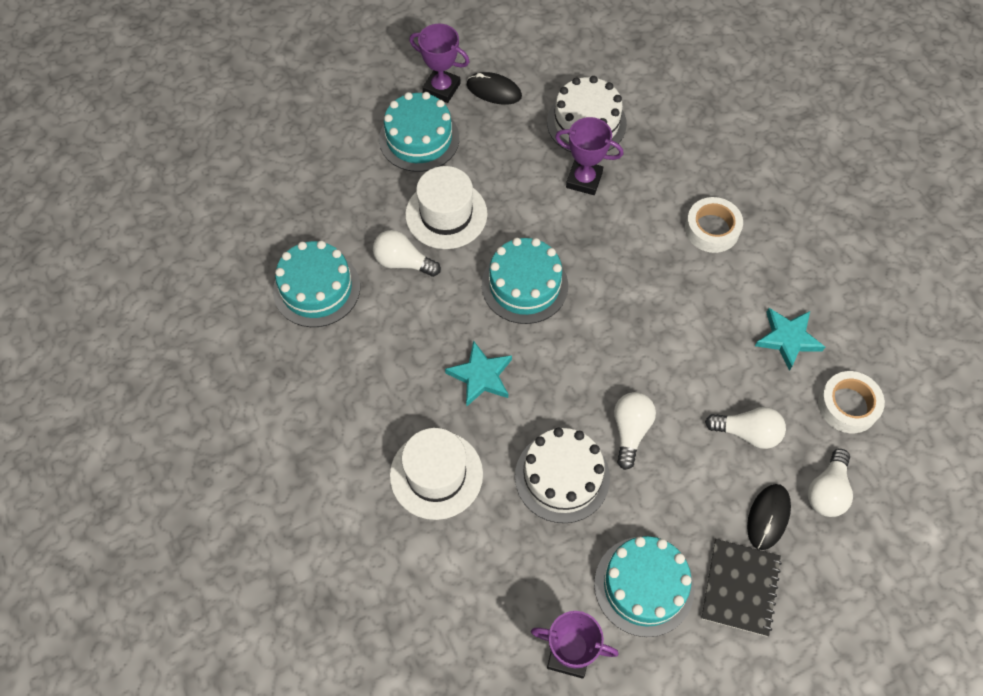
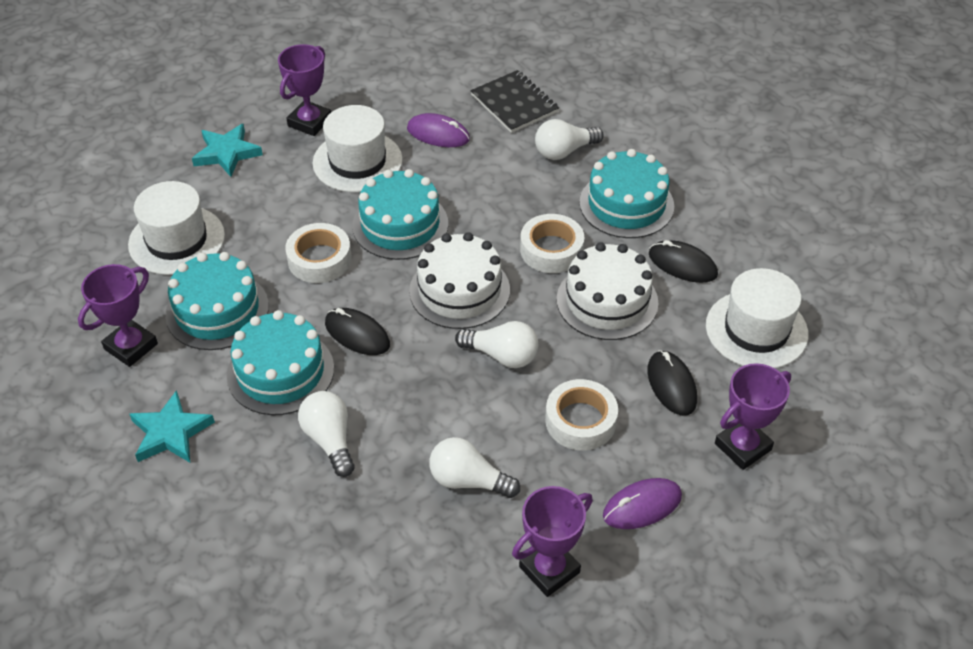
black mouse: 2 -> 3
purple mouse: 0 -> 2
purple trophy: 3 -> 4
white hat: 2 -> 3
white tape: 2 -> 3

